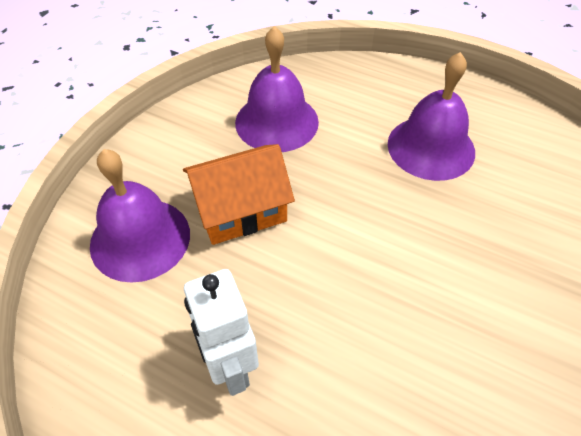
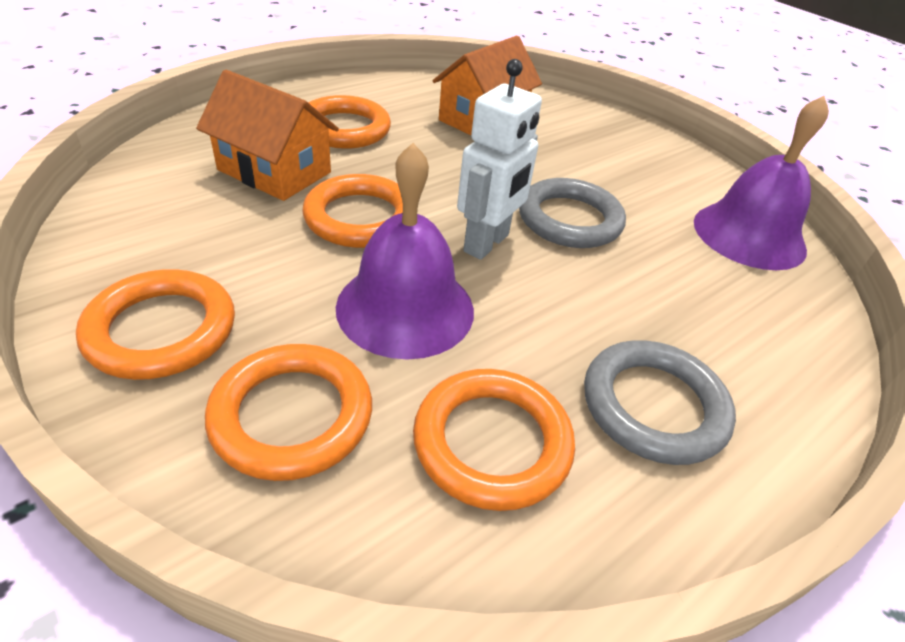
grey ring: 0 -> 2
orange house: 1 -> 2
orange ring: 0 -> 5
purple bell: 3 -> 2

